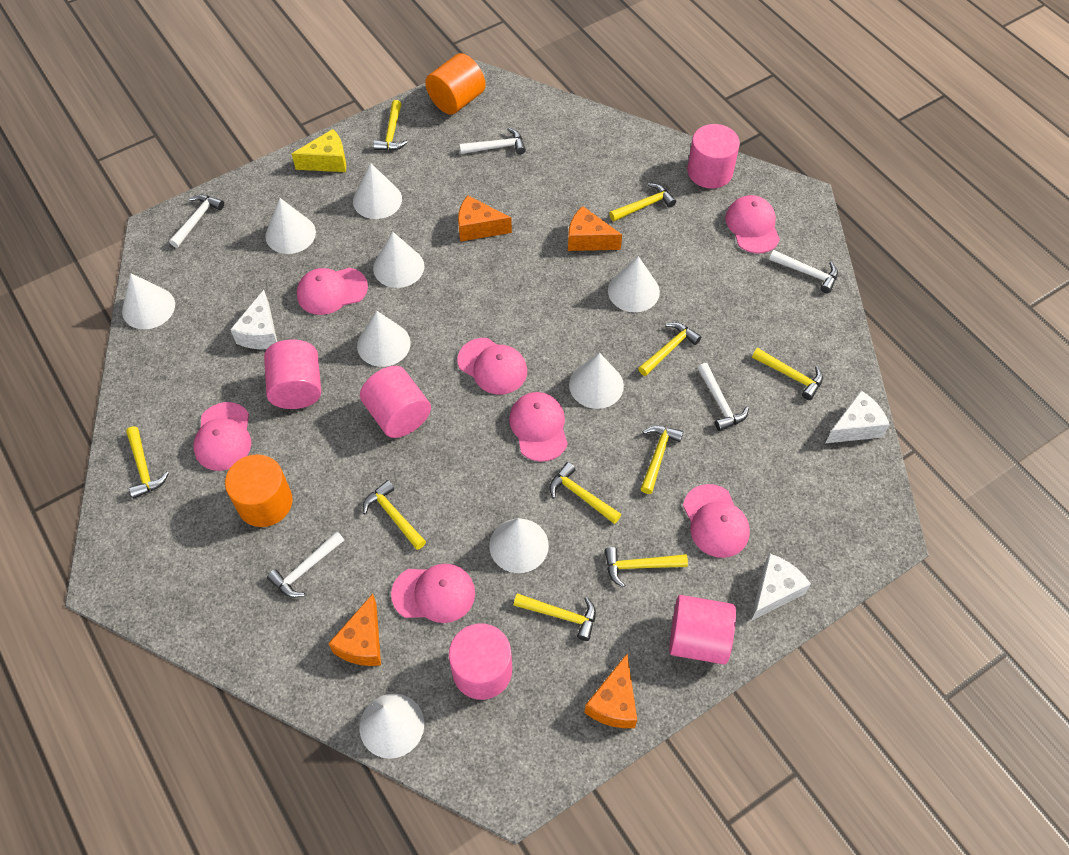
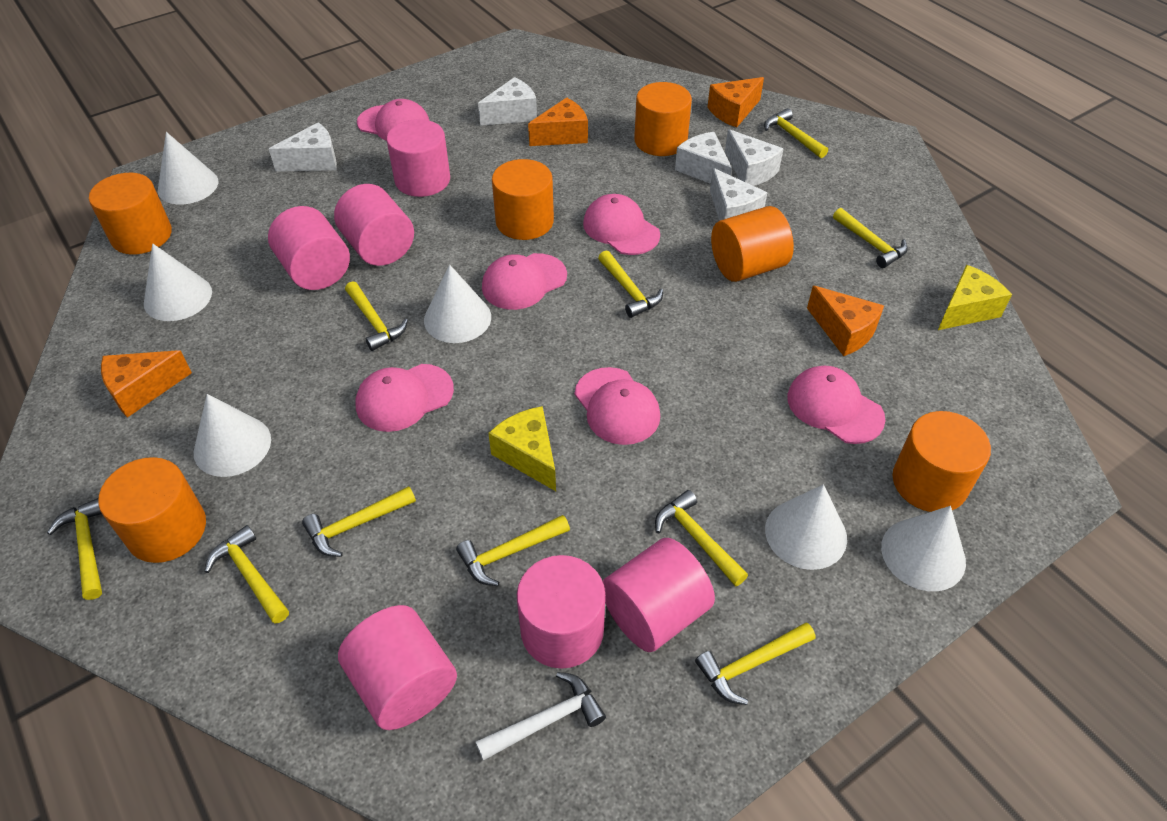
orange cylinder: 2 -> 6
pink cap: 7 -> 6
pink cylinder: 5 -> 6
white cheese: 3 -> 5
white cone: 9 -> 6
white hammer: 5 -> 1
yellow cheese: 1 -> 2

